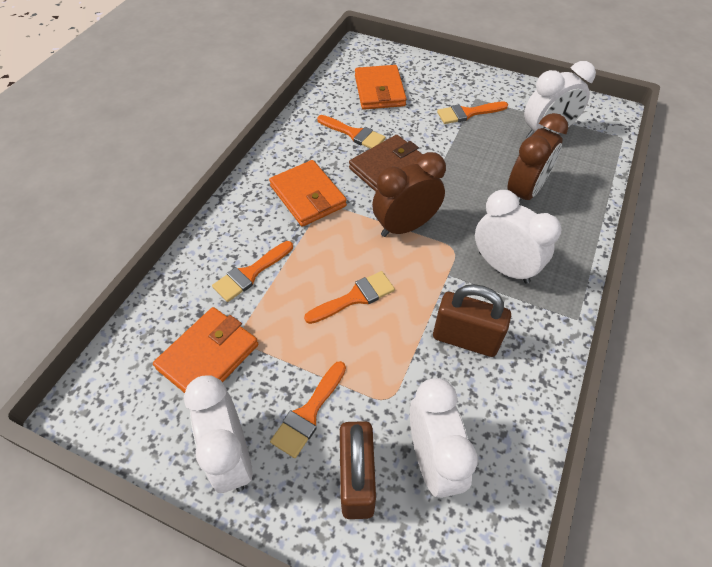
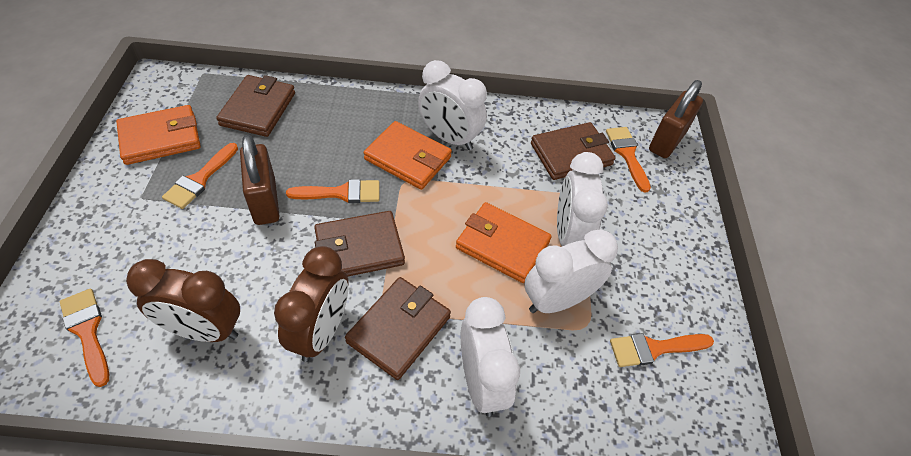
brown wallet: 1 -> 4

